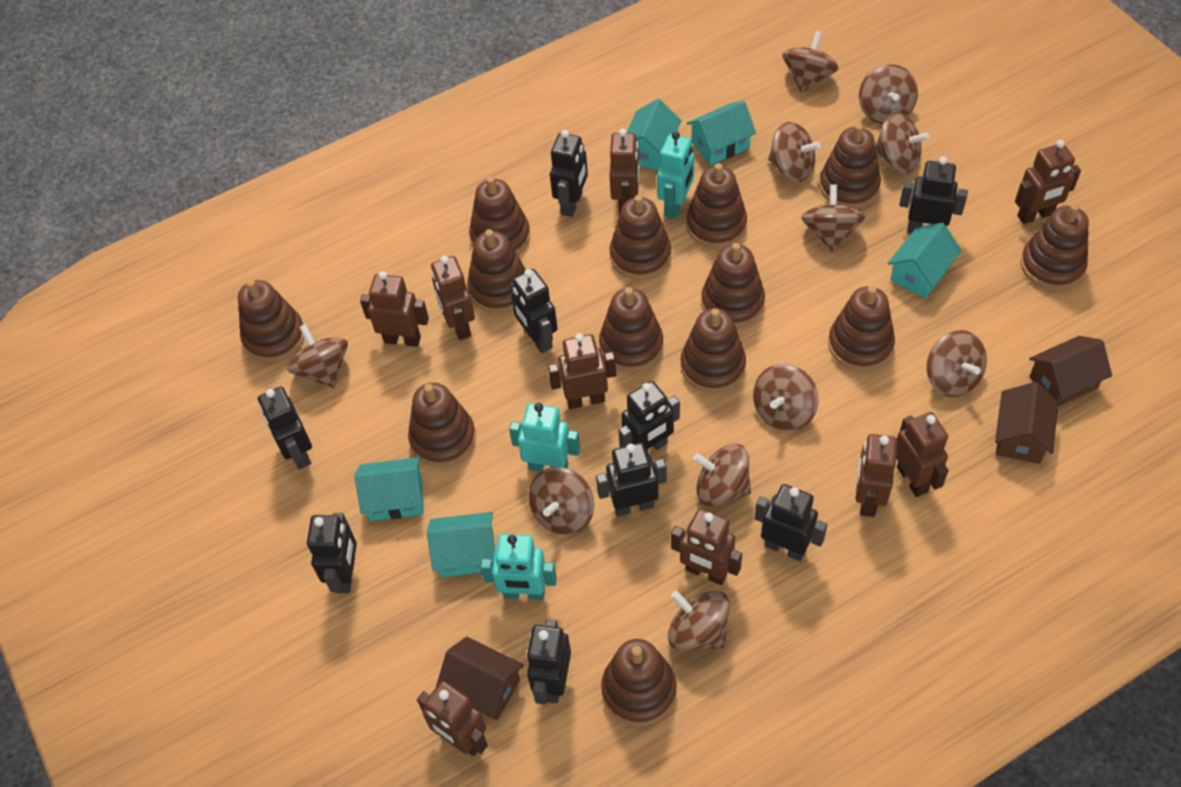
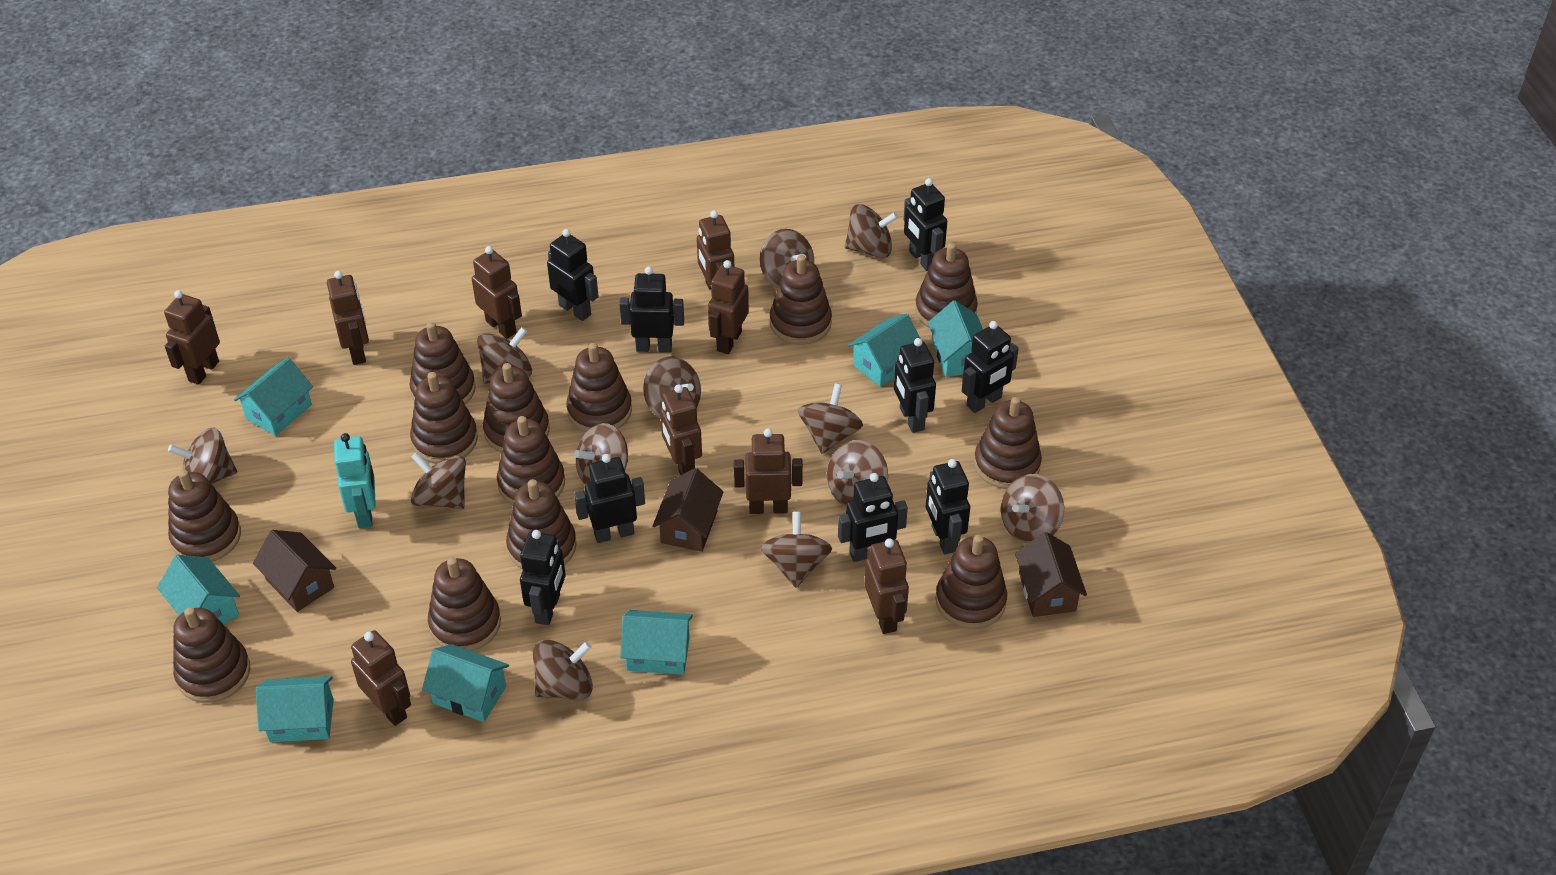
brown spinning top: 11 -> 12
turquoise house: 5 -> 7
turquoise robot: 3 -> 1

